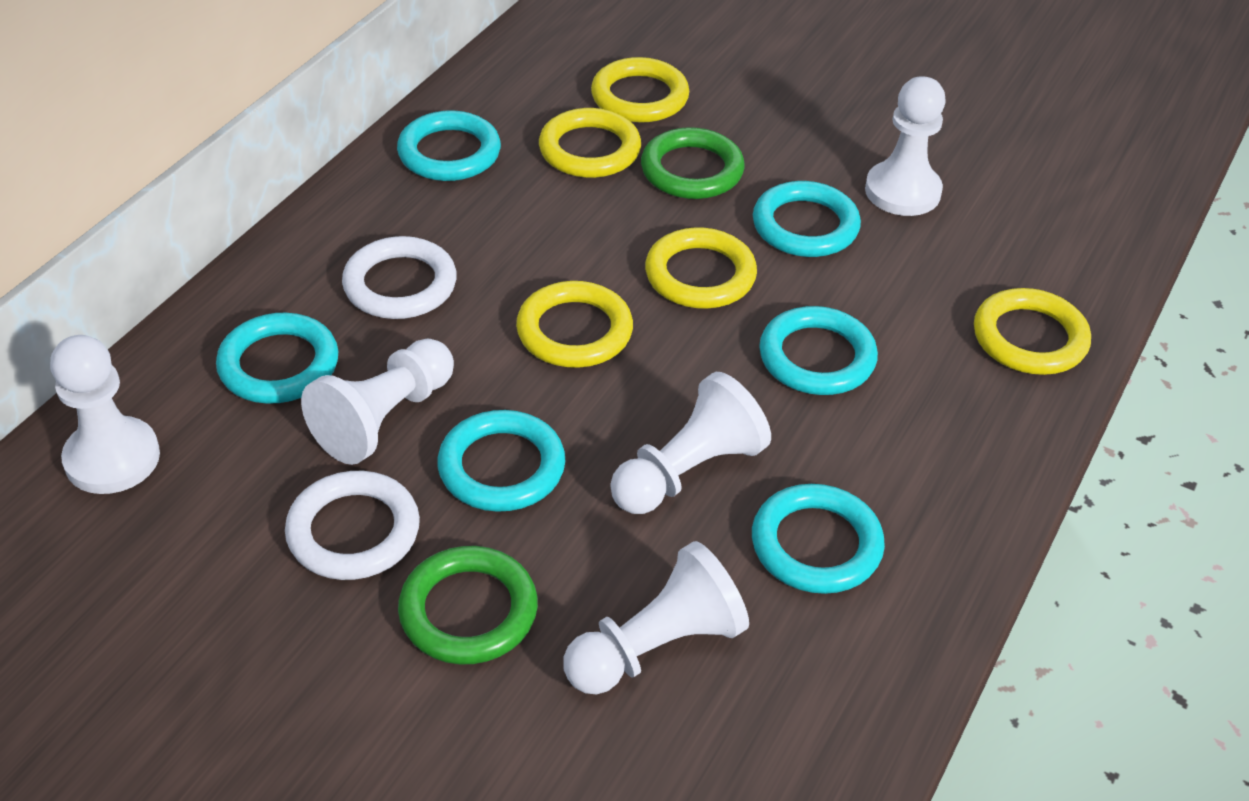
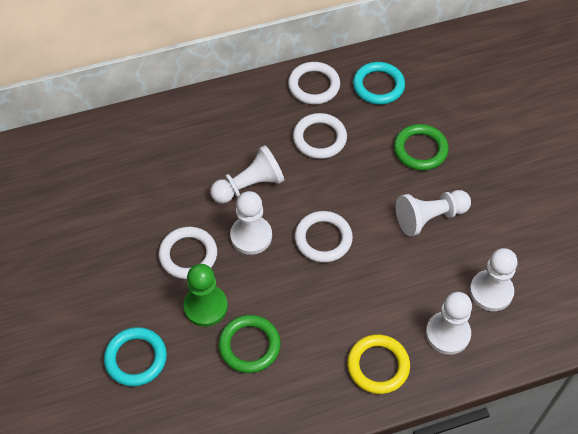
green pawn: 0 -> 1
turquoise ring: 6 -> 2
white ring: 2 -> 4
yellow ring: 5 -> 1

